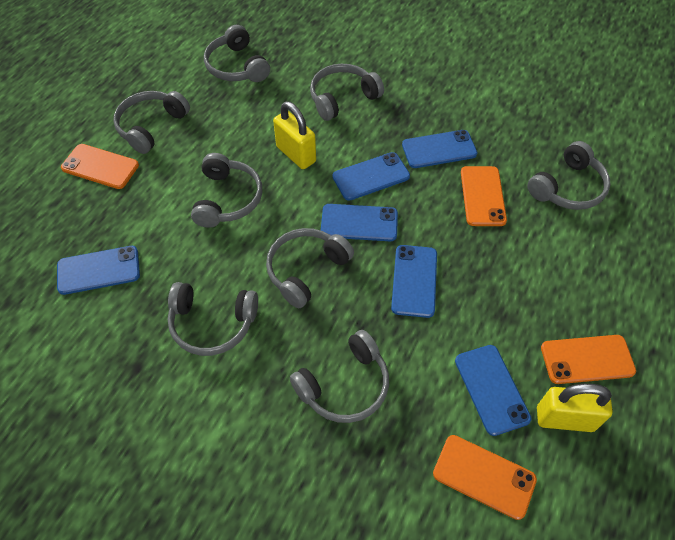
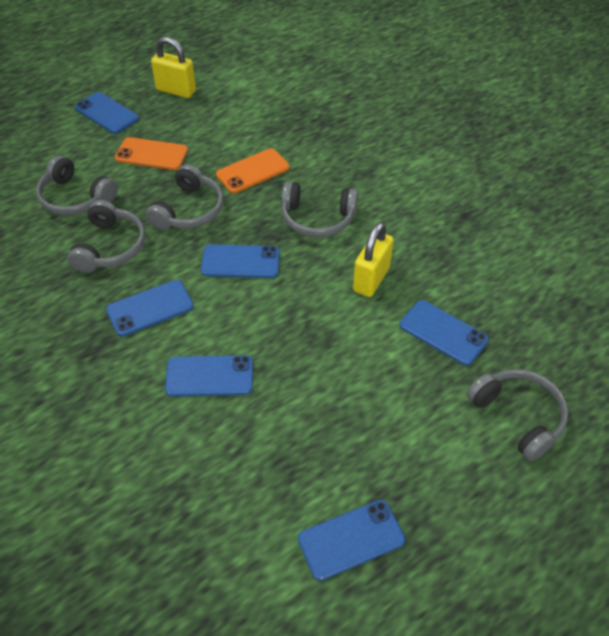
grey headphones: 8 -> 5
orange phone: 4 -> 2

